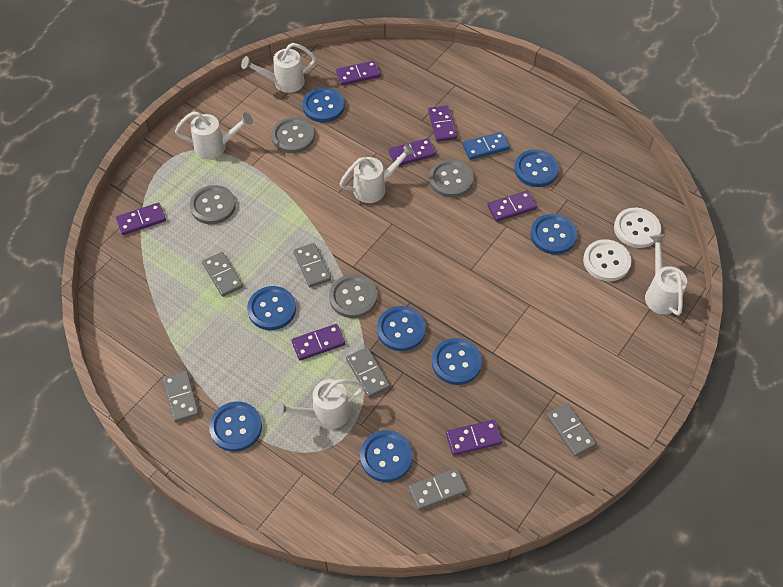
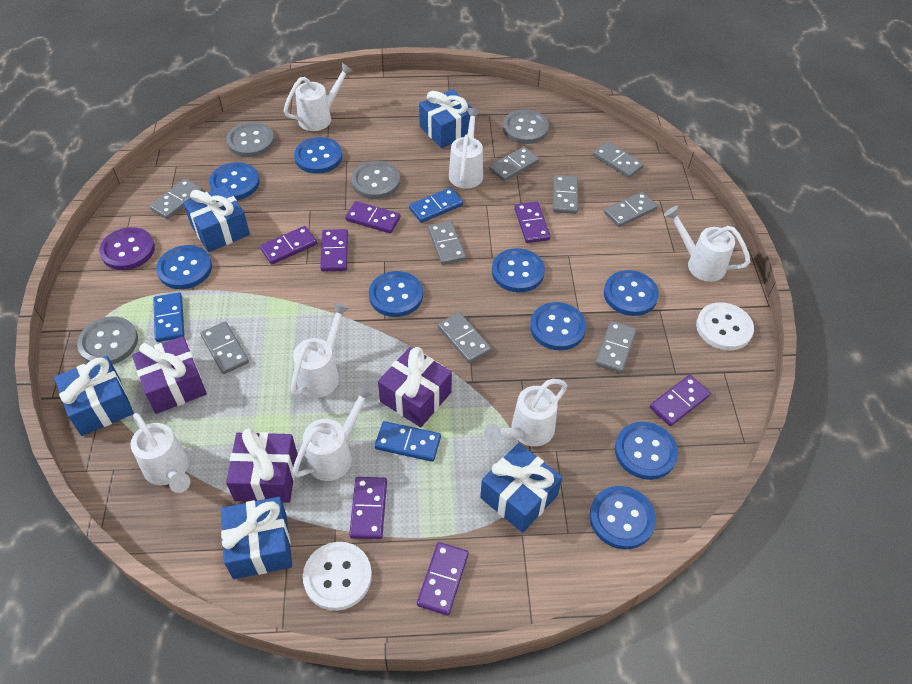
blue button: 8 -> 9
blue domino: 1 -> 3
blue gift: 0 -> 5
grey domino: 6 -> 9
purple button: 0 -> 1
purple gift: 0 -> 3
white watering can: 5 -> 7

